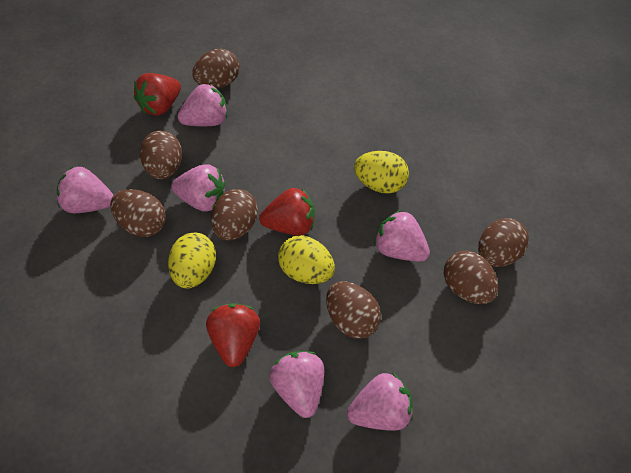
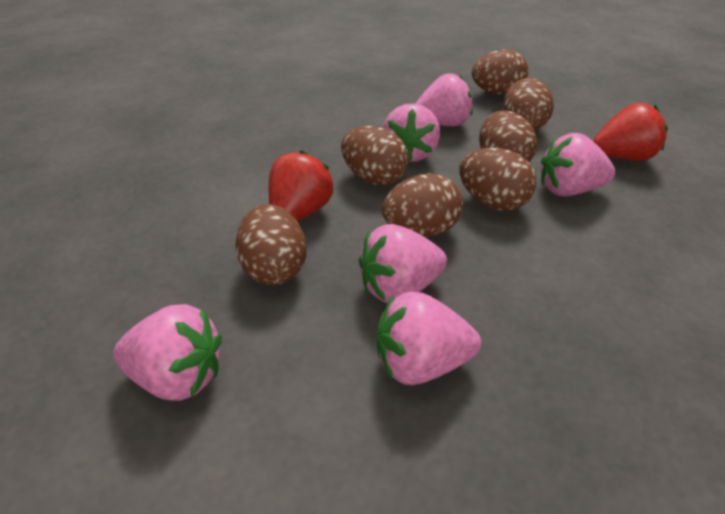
red strawberry: 3 -> 2
yellow egg: 3 -> 0

